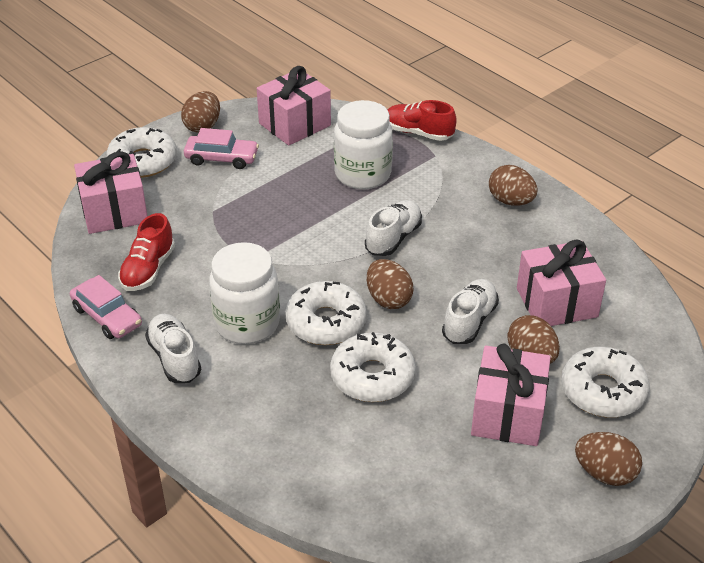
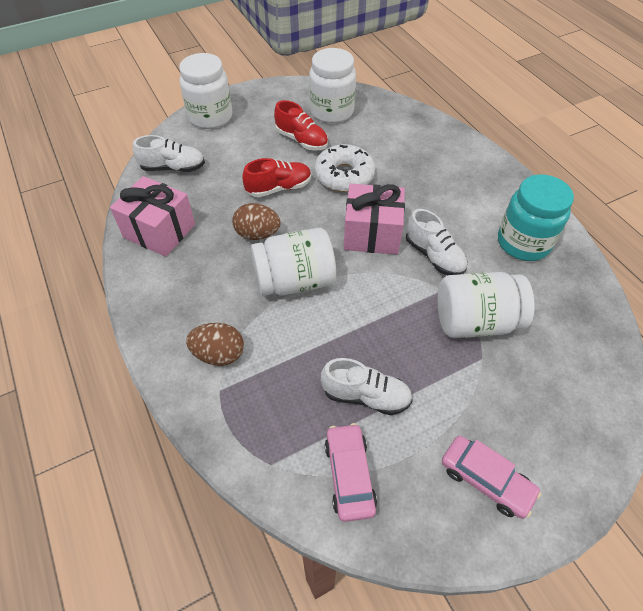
brown egg: 5 -> 2
pink gift: 4 -> 2
turquoise jar: 0 -> 1
white donut: 4 -> 1
white jar: 2 -> 4

